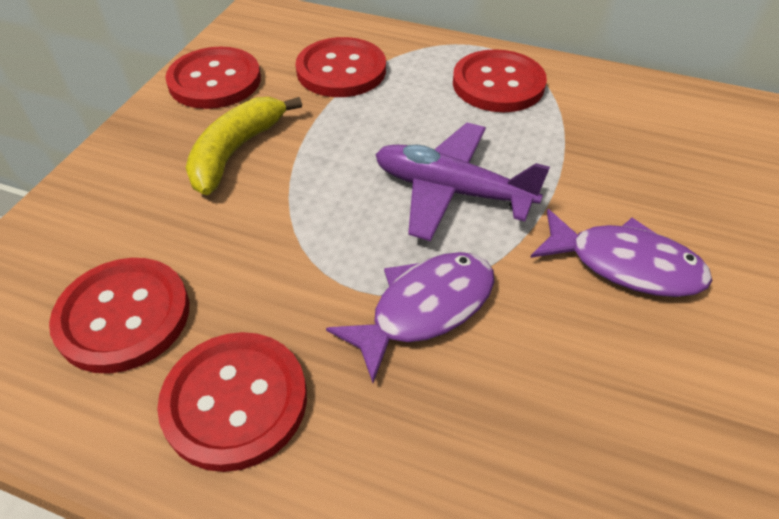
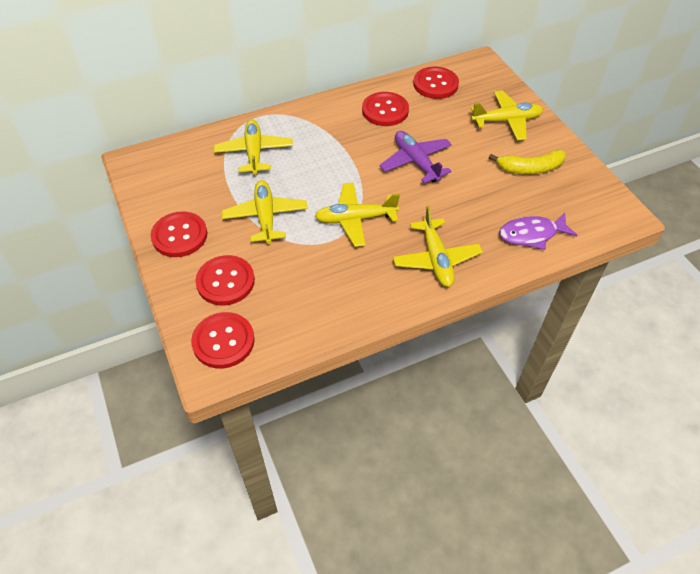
purple fish: 2 -> 1
yellow plane: 0 -> 5

